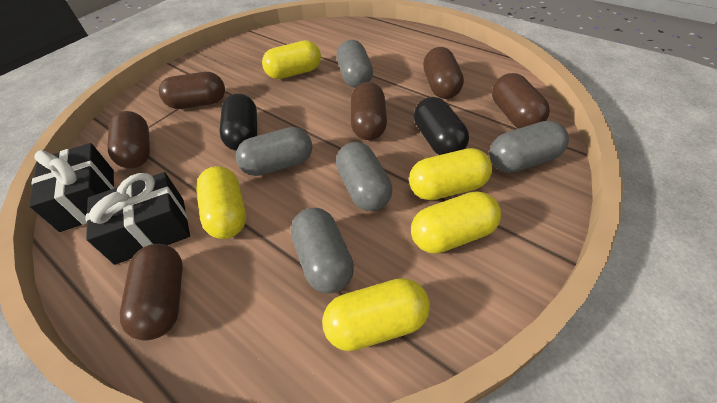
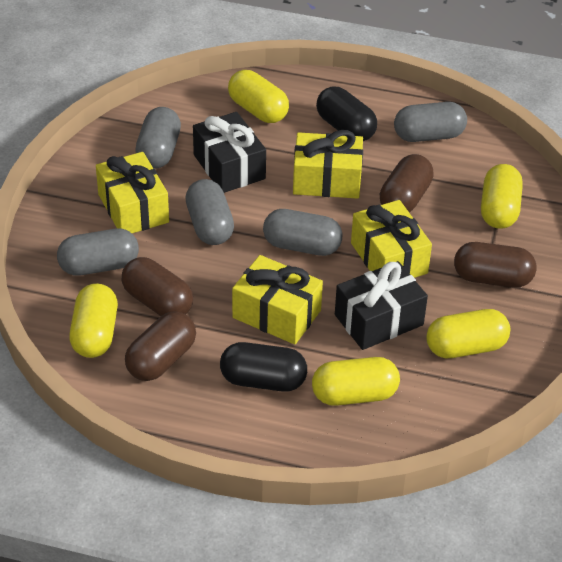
brown capsule: 6 -> 4
yellow gift: 0 -> 4

